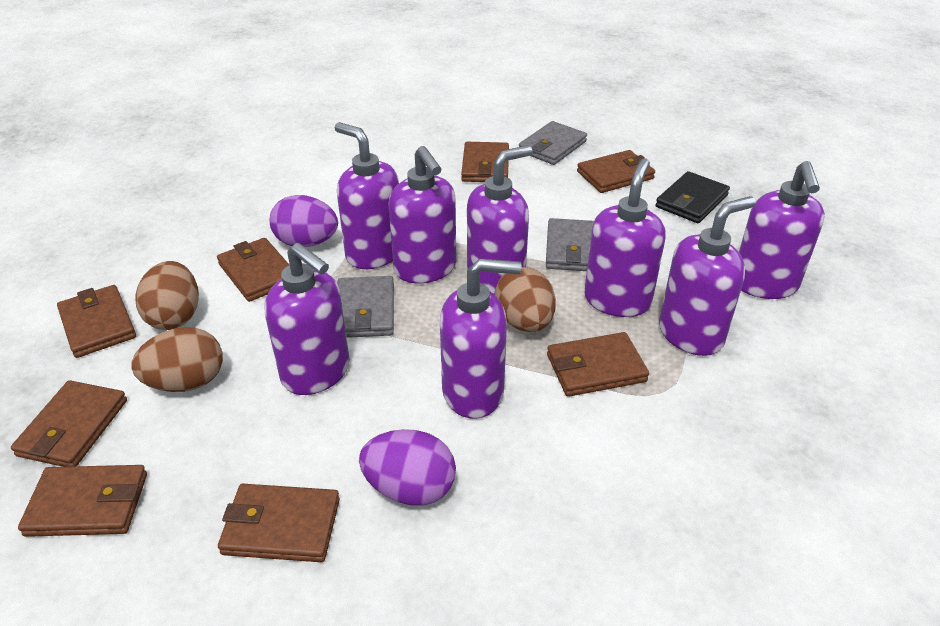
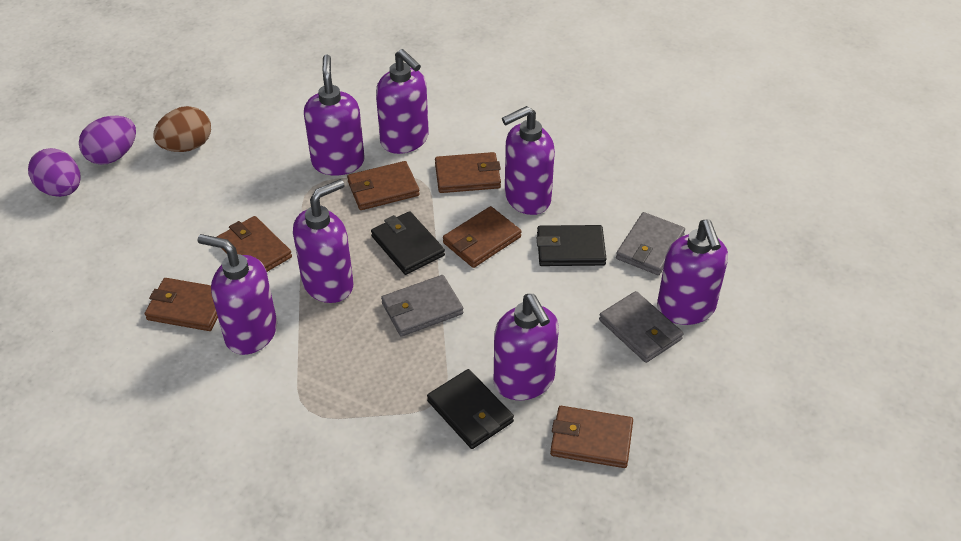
black wallet: 1 -> 3
brown egg: 3 -> 1
brown wallet: 8 -> 6
purple soap dispenser: 8 -> 7

